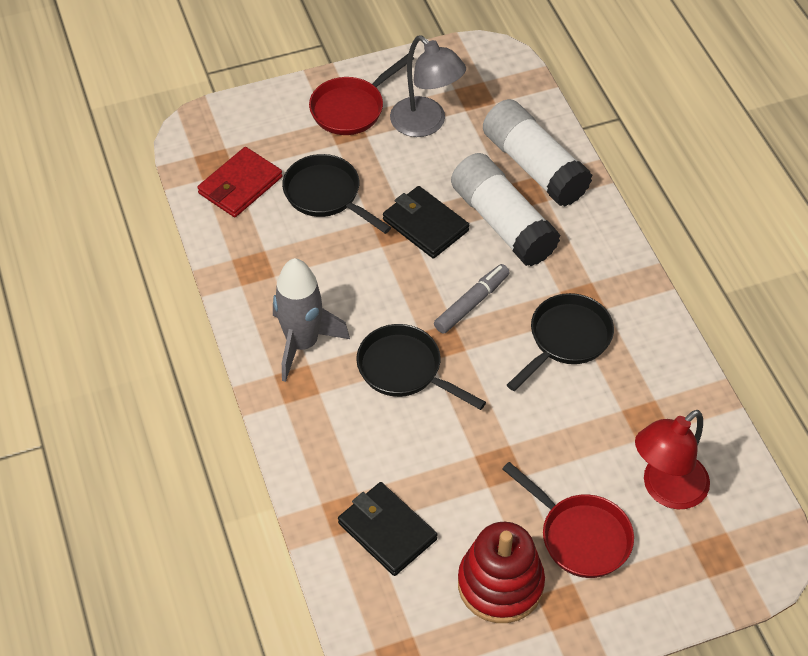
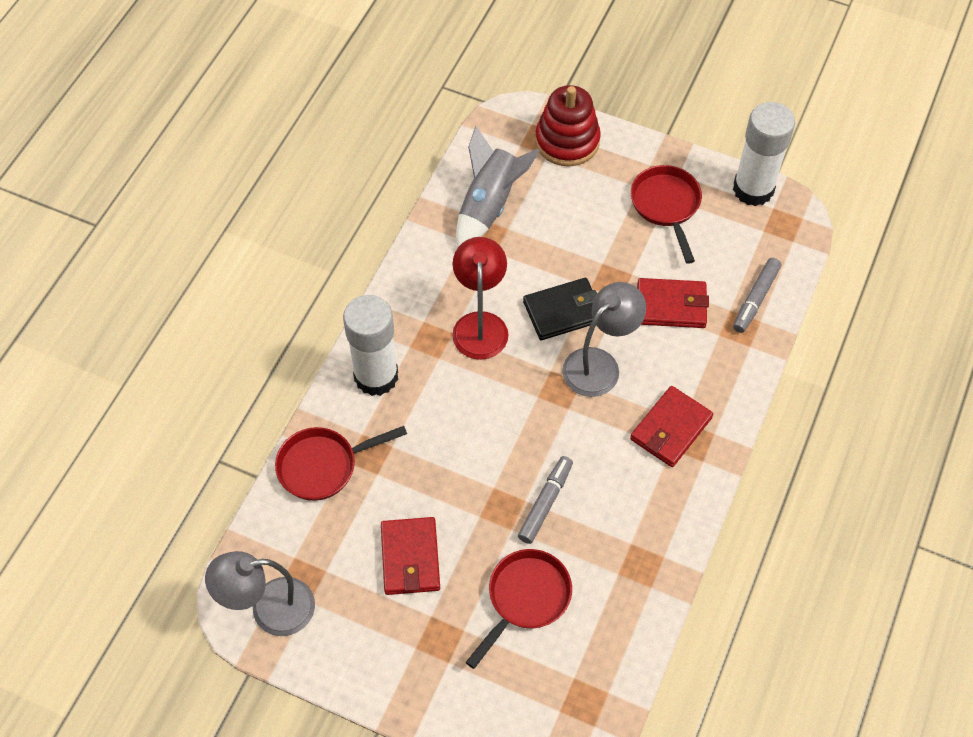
black pan: 3 -> 0
black wallet: 2 -> 1
grey lamp: 1 -> 2
grey marker: 1 -> 2
red pan: 2 -> 3
red wallet: 1 -> 3

